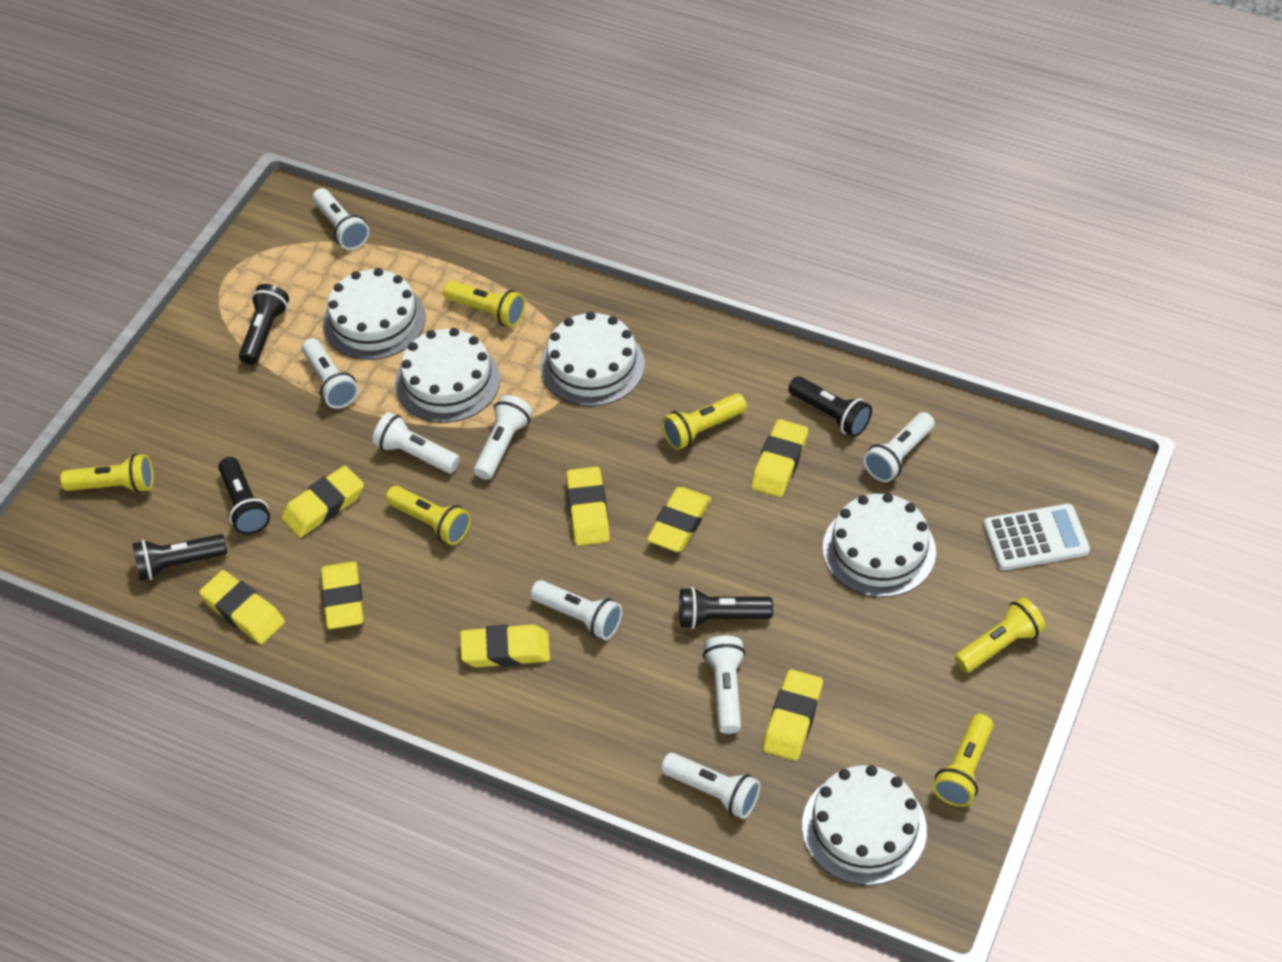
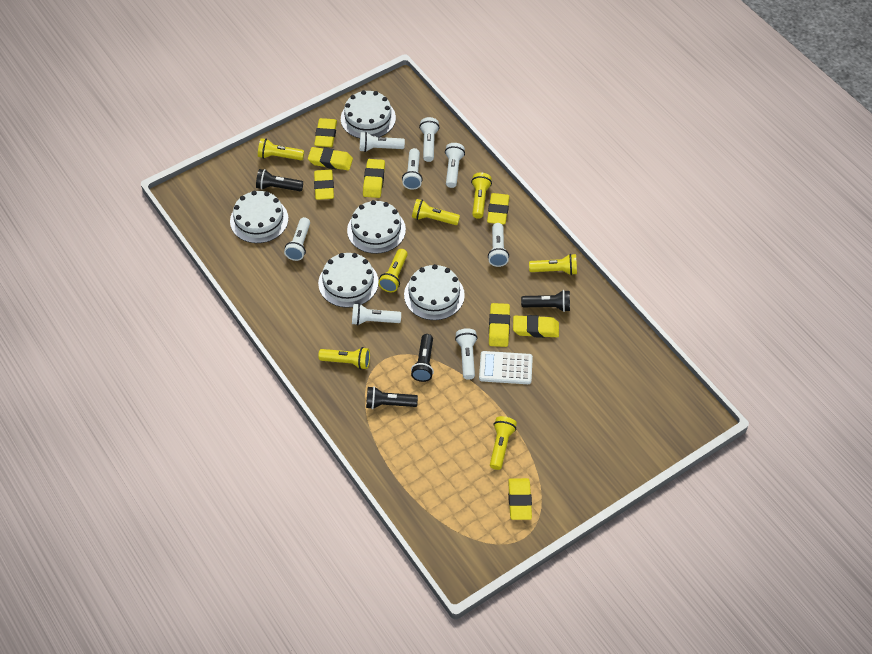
black flashlight: 5 -> 4
yellow flashlight: 6 -> 7

